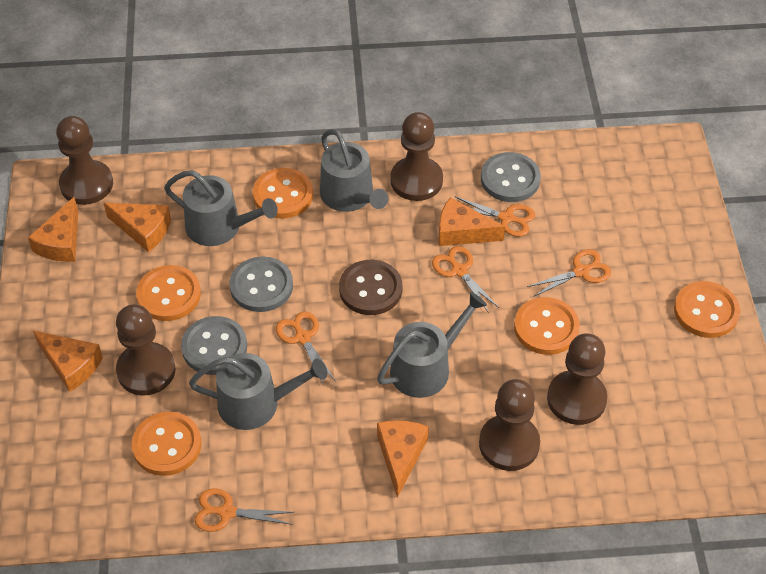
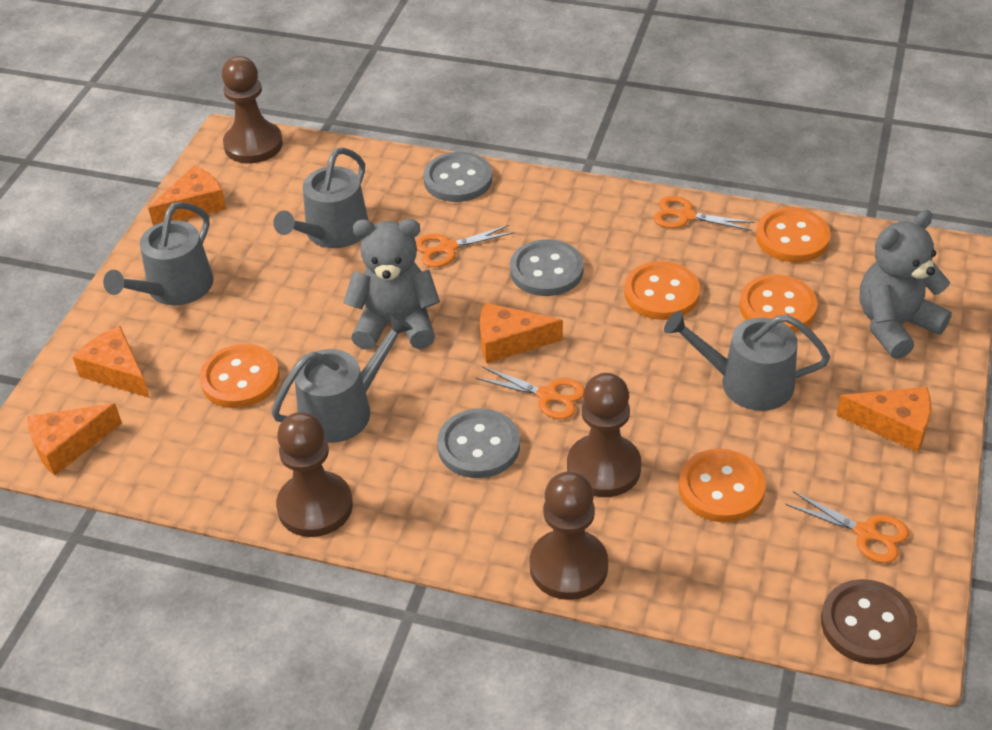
brown pawn: 5 -> 4
grey teddy bear: 0 -> 2
orange scissors: 5 -> 4

